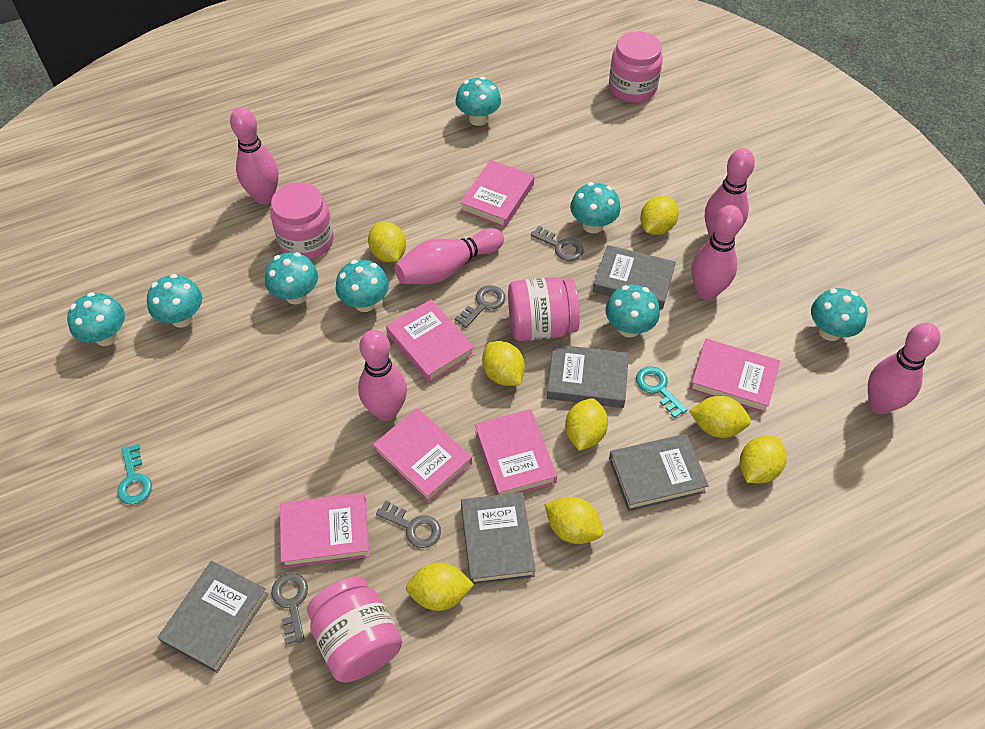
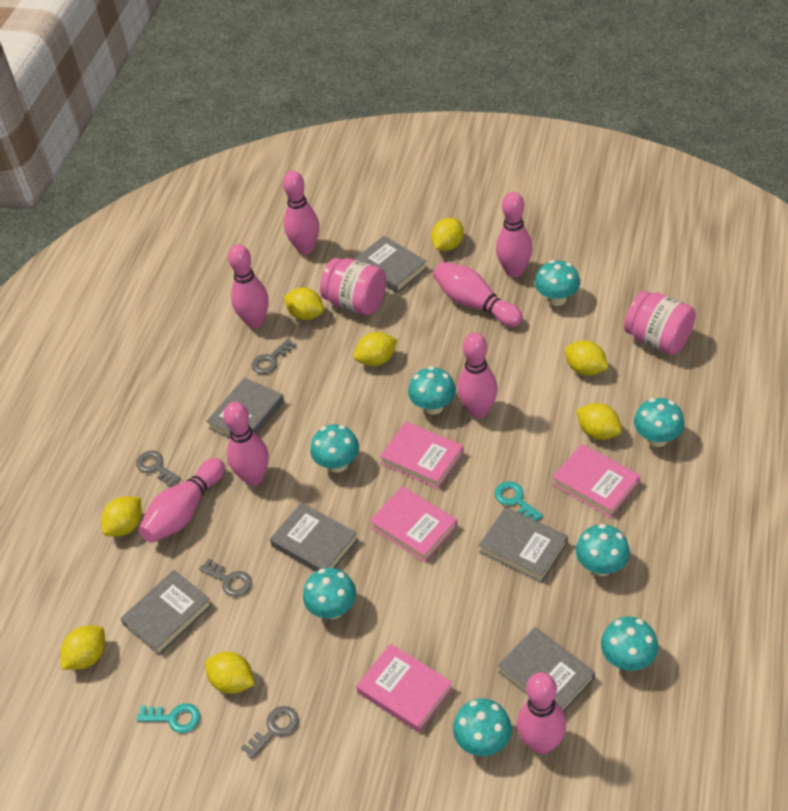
grey book: 5 -> 6
pink book: 6 -> 4
pink bowling pin: 6 -> 8
pink jar: 4 -> 2

